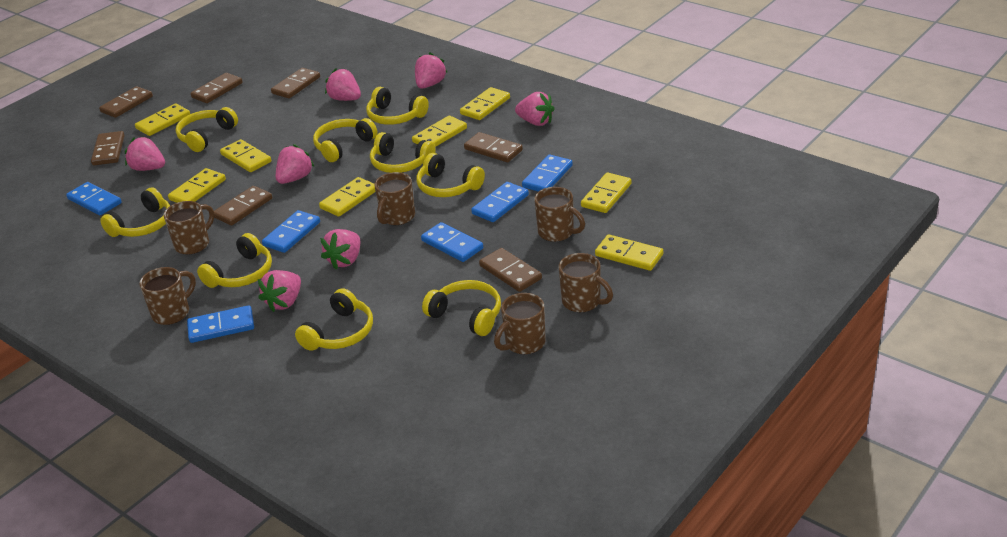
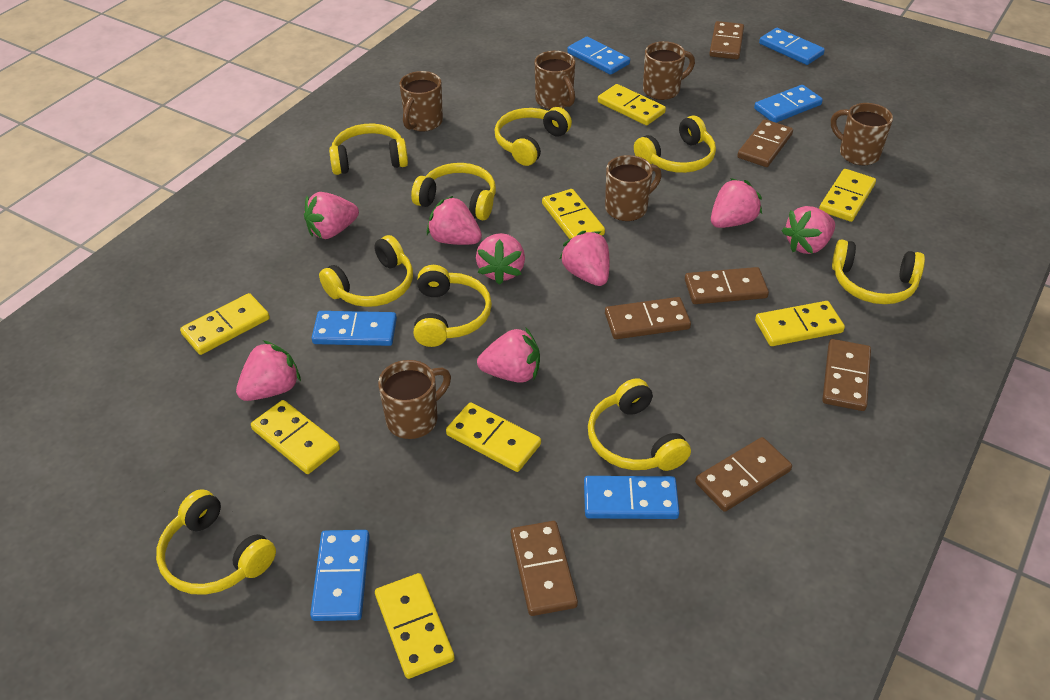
pink strawberry: 7 -> 8

